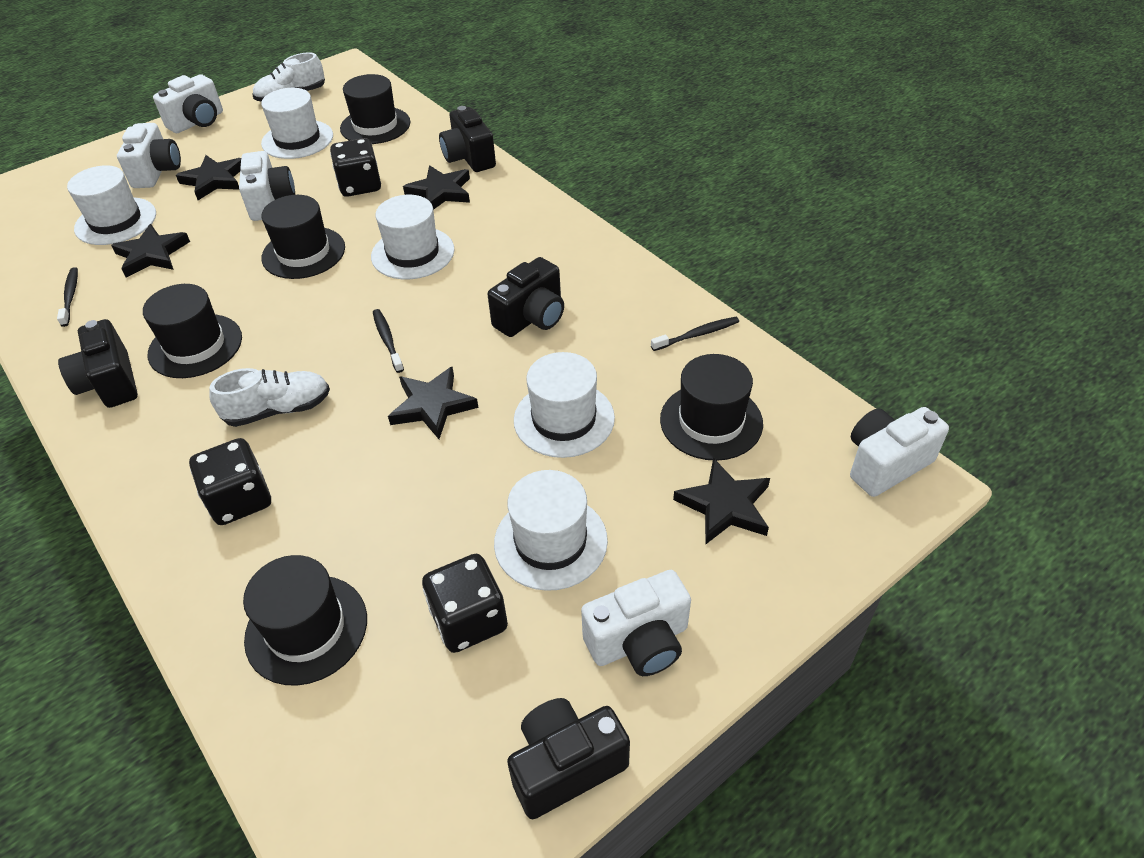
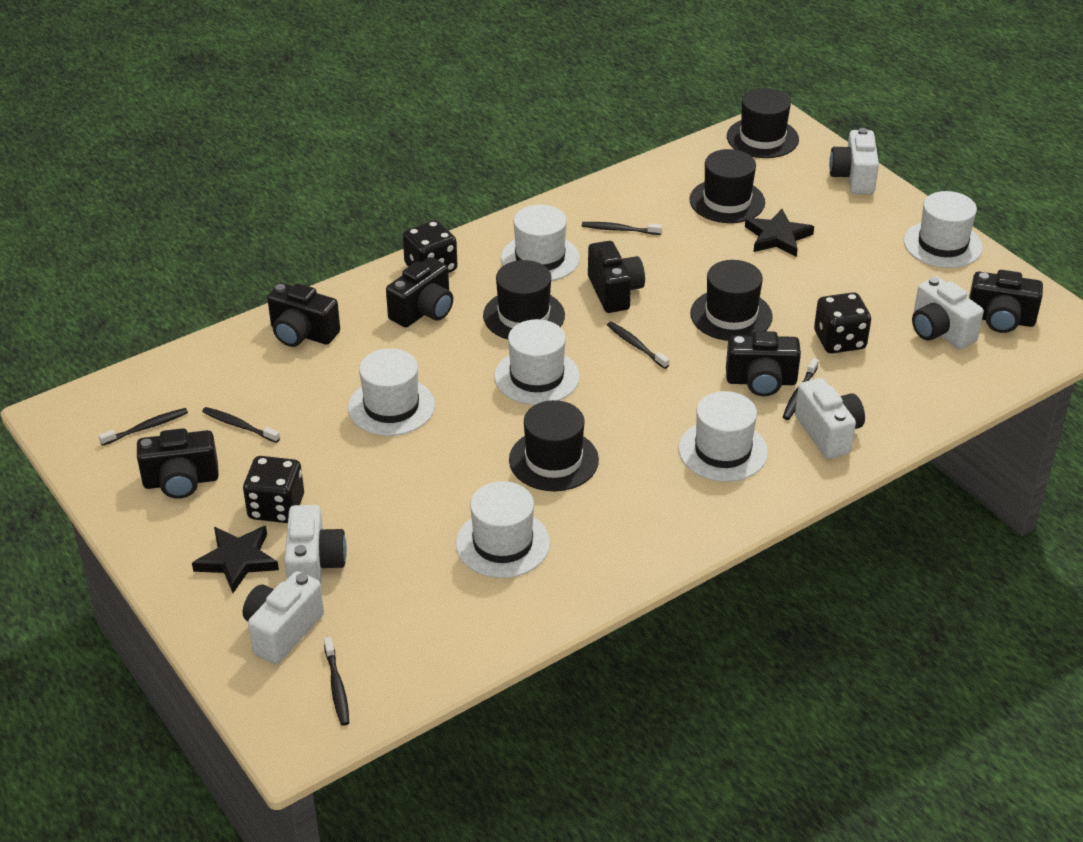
black camera: 4 -> 6
black star: 5 -> 2
black toothbrush: 3 -> 6
white hat: 5 -> 6
white shoe: 2 -> 0

